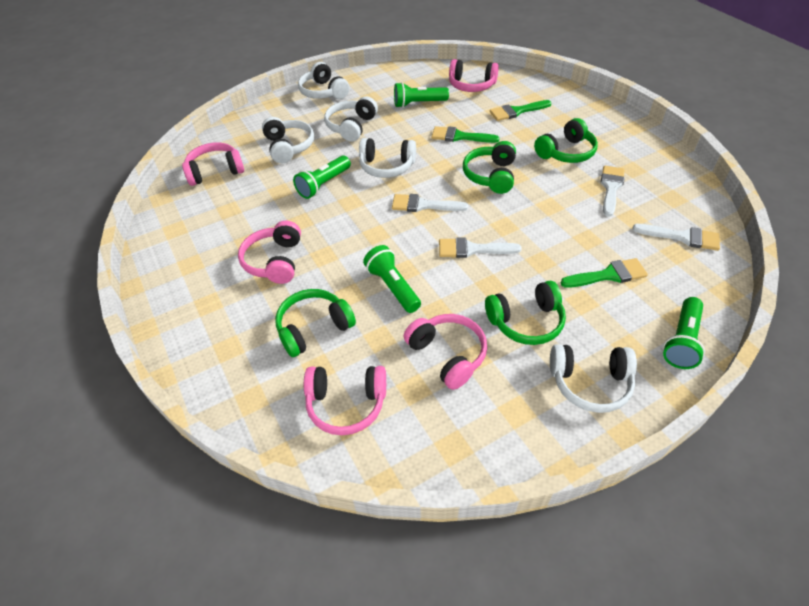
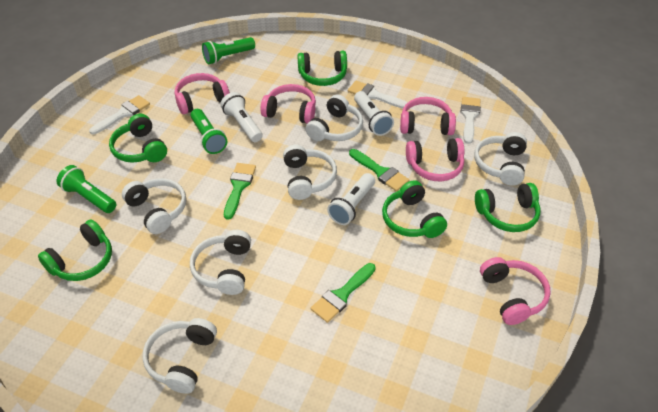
green flashlight: 4 -> 3
green headphones: 4 -> 5
white brush: 4 -> 3
white flashlight: 0 -> 3
white headphones: 5 -> 6

